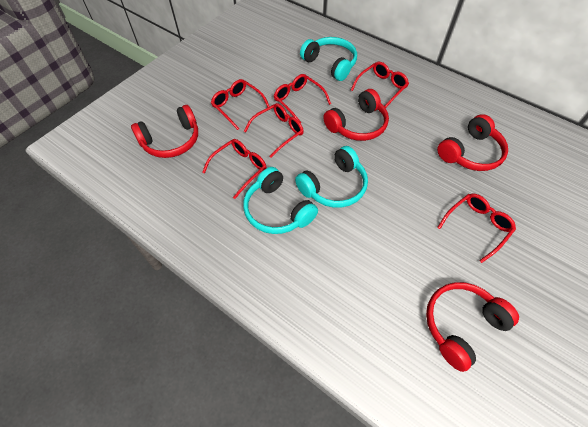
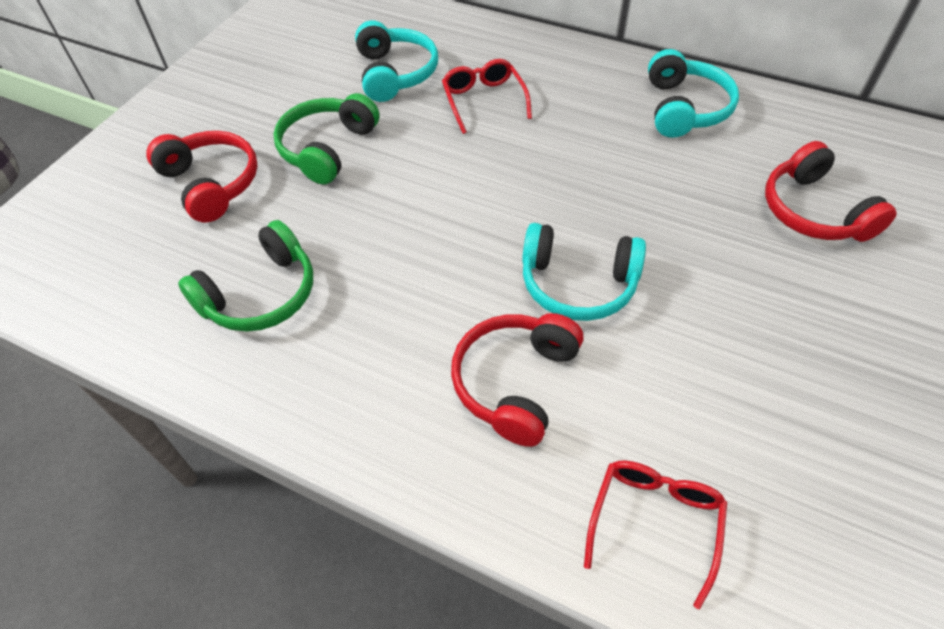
green headphones: 0 -> 2
red glasses: 6 -> 2
red headphones: 4 -> 3

